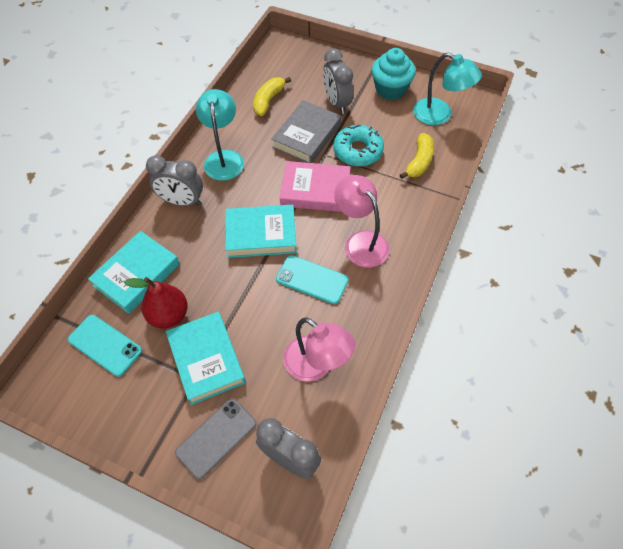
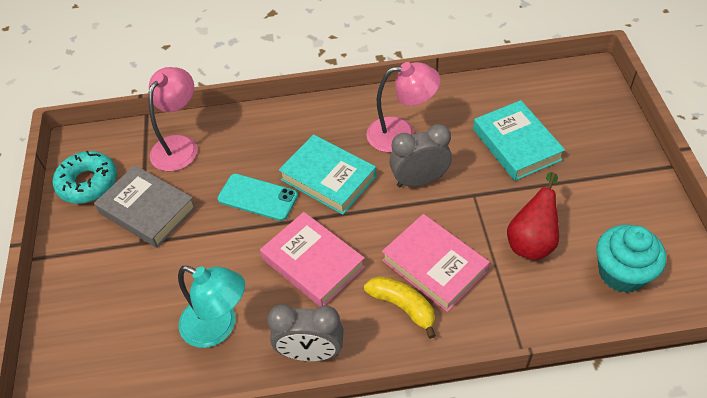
grey clock: 3 -> 2
grey phone: 1 -> 0
pink book: 1 -> 2
turquoise book: 3 -> 2
turquoise lamp: 2 -> 1
turquoise phone: 2 -> 1
yellow banana: 2 -> 1

